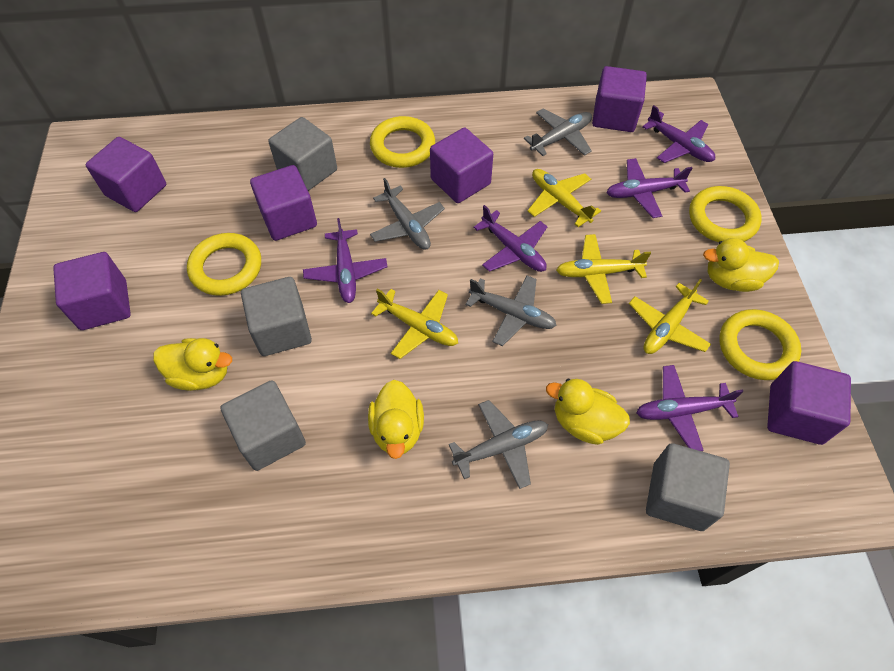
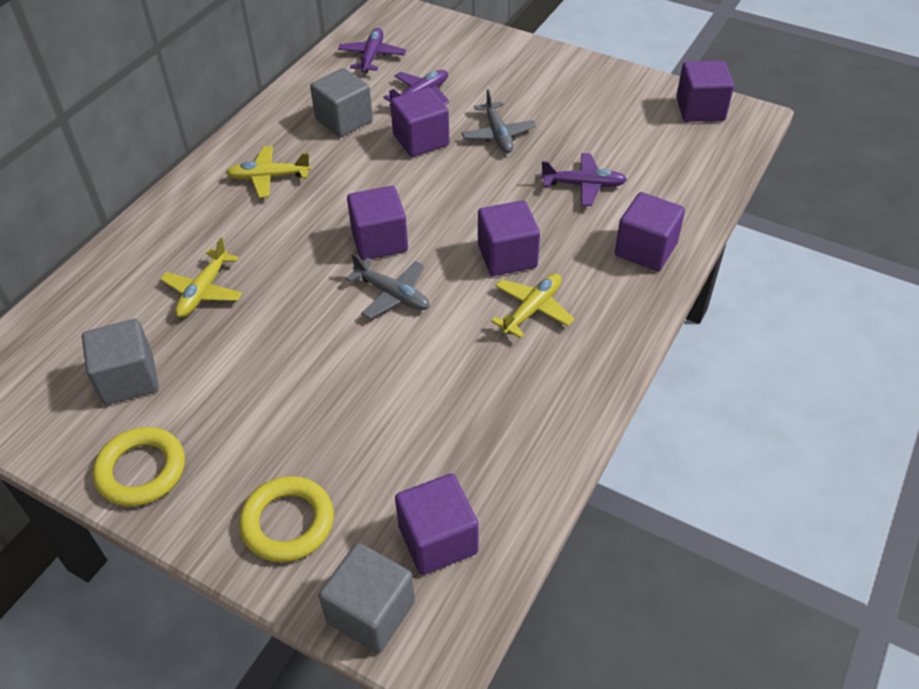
grey cube: 4 -> 3
grey plane: 4 -> 2
purple plane: 5 -> 3
yellow duck: 4 -> 0
yellow plane: 4 -> 3
yellow ring: 4 -> 2

